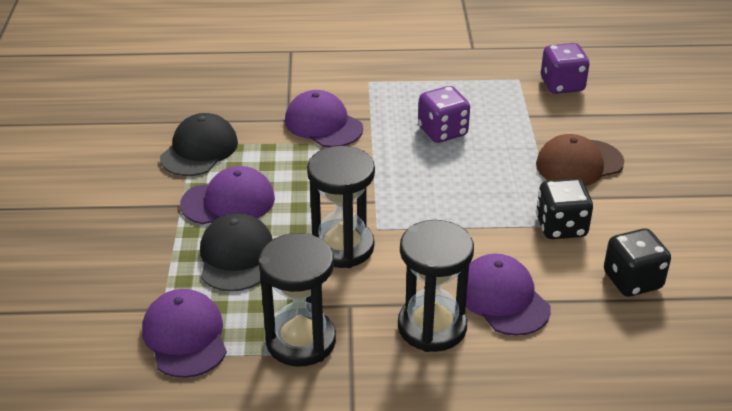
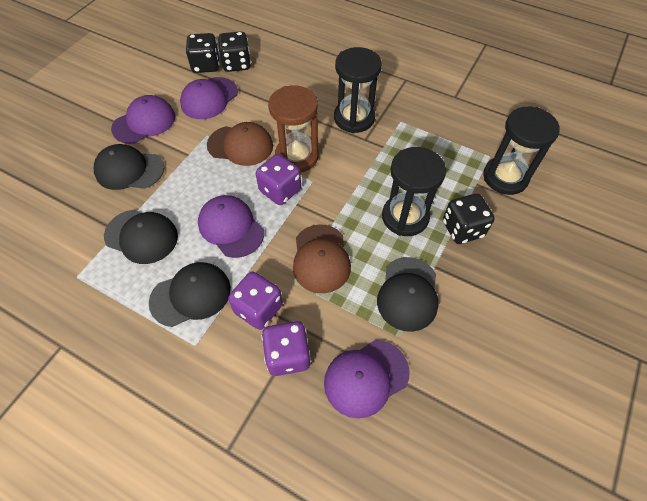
black cap: 2 -> 4
black dice: 2 -> 3
brown cap: 1 -> 2
brown hourglass: 0 -> 1
purple dice: 2 -> 3

